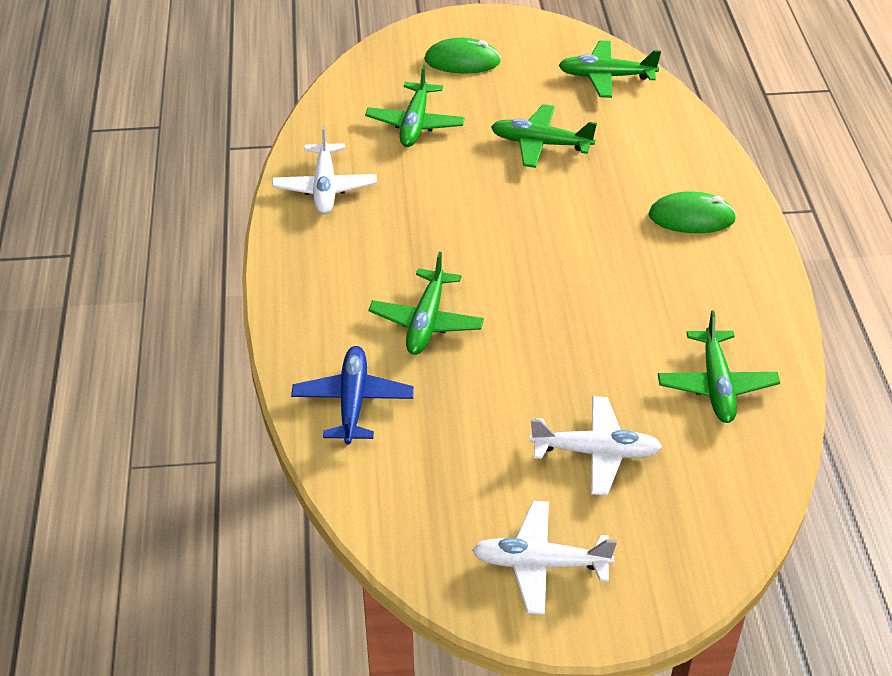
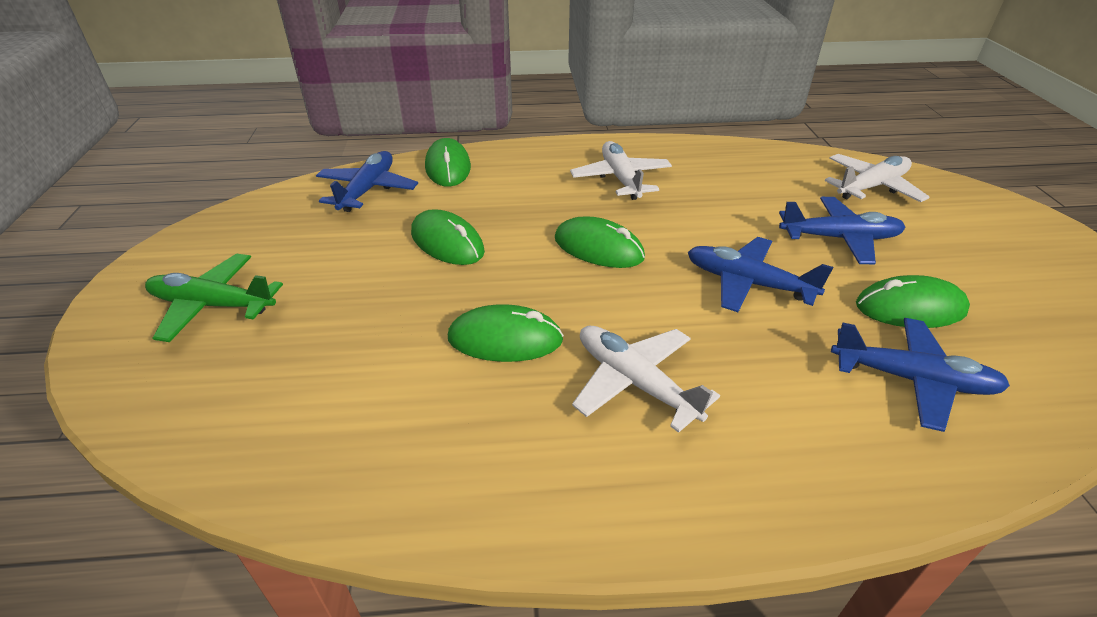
blue plane: 1 -> 4
green mouse: 2 -> 5
green plane: 5 -> 1

